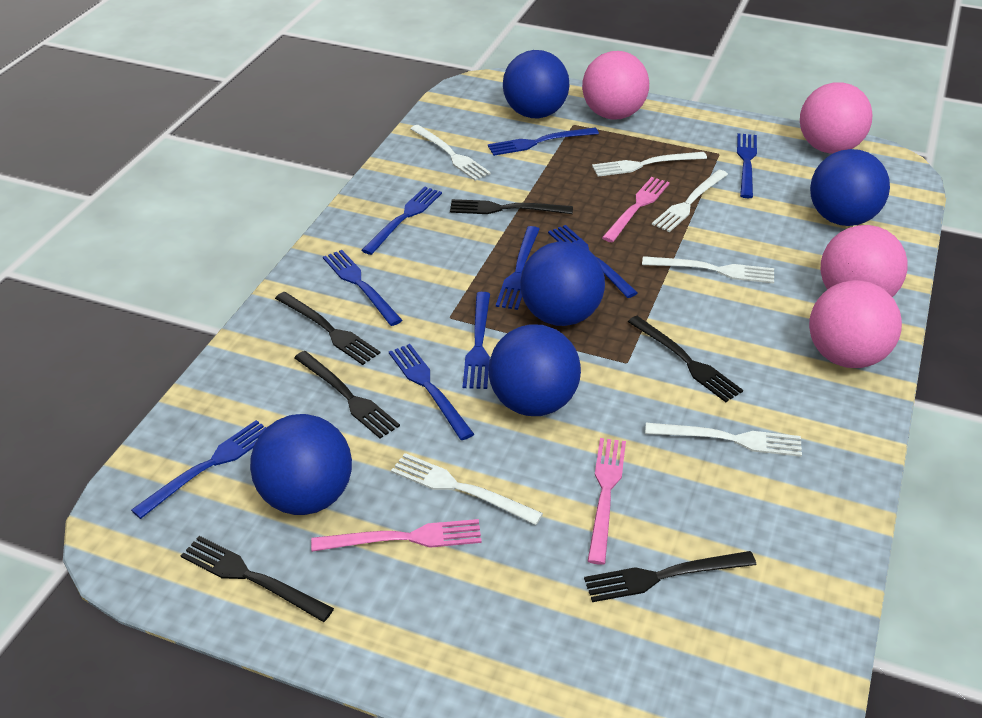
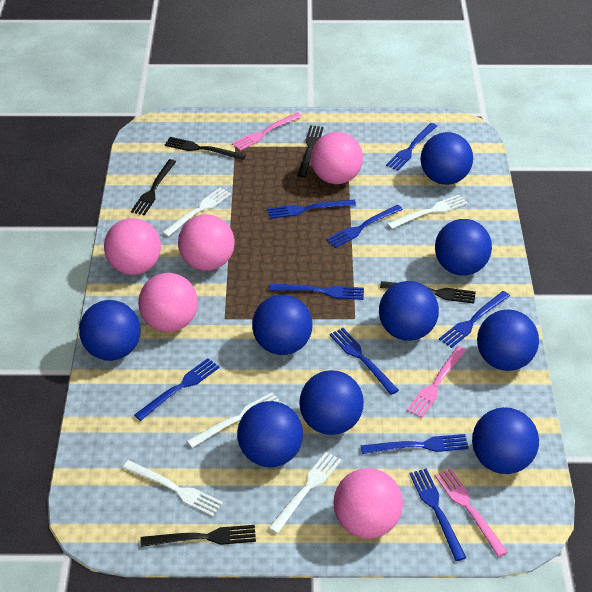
black fork: 6 -> 5
blue ball: 5 -> 9
pink ball: 4 -> 5
white fork: 6 -> 5

